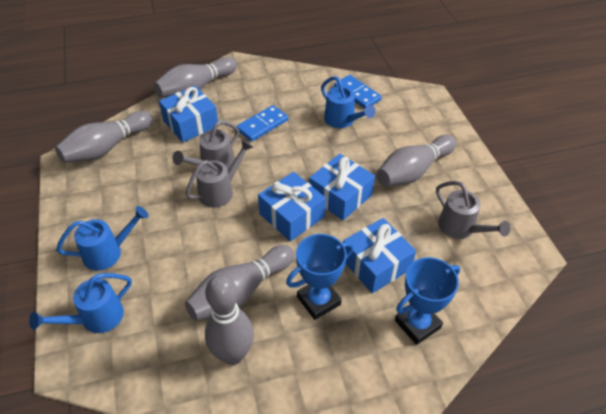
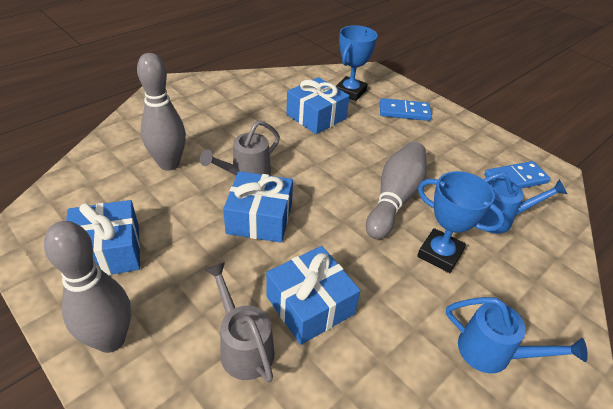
blue watering can: 3 -> 2
grey bowling pin: 5 -> 3
grey watering can: 3 -> 2

